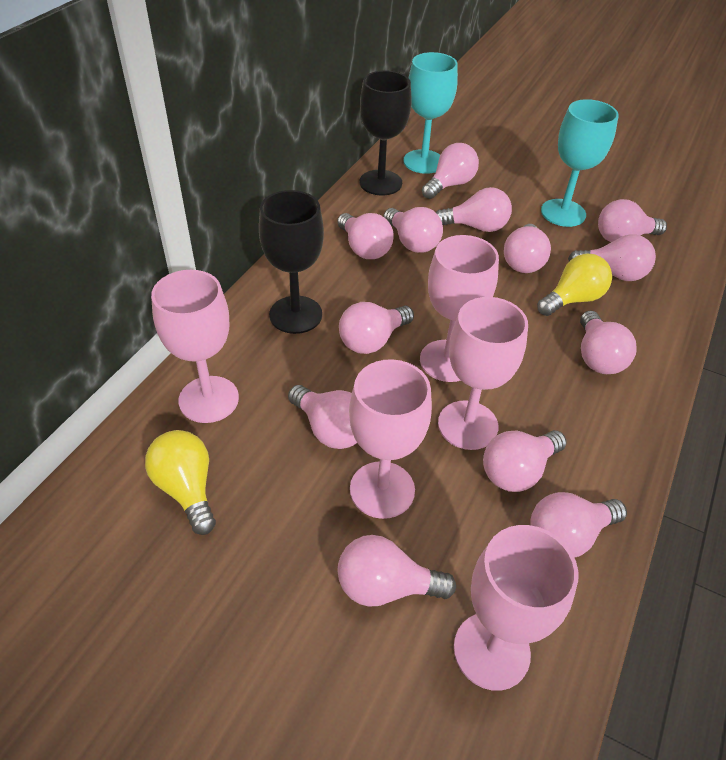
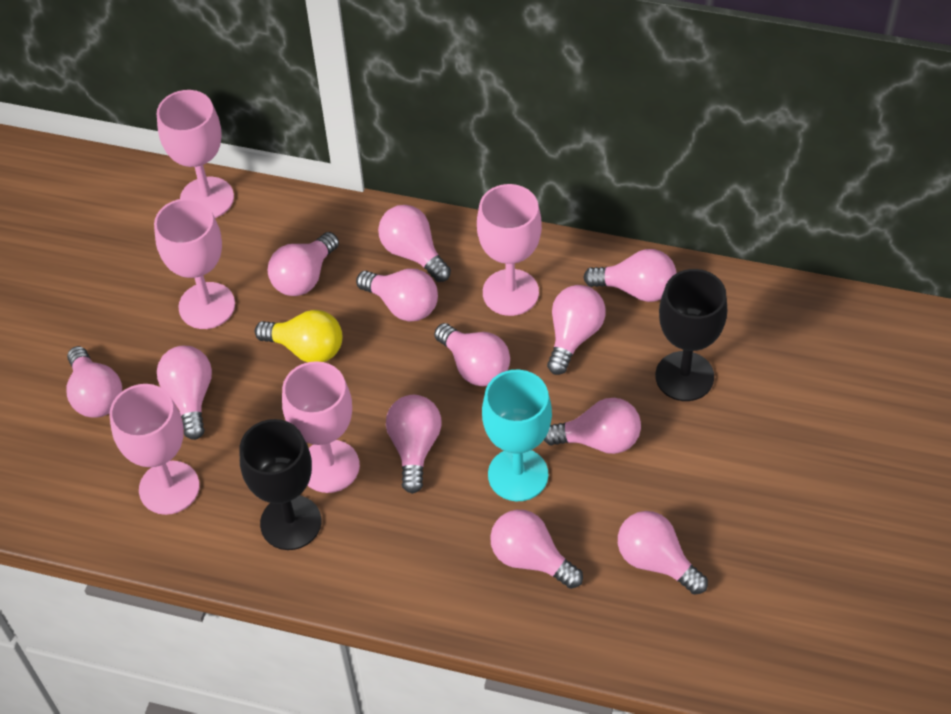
pink light bulb: 13 -> 12
turquoise goblet: 2 -> 1
yellow light bulb: 2 -> 1

